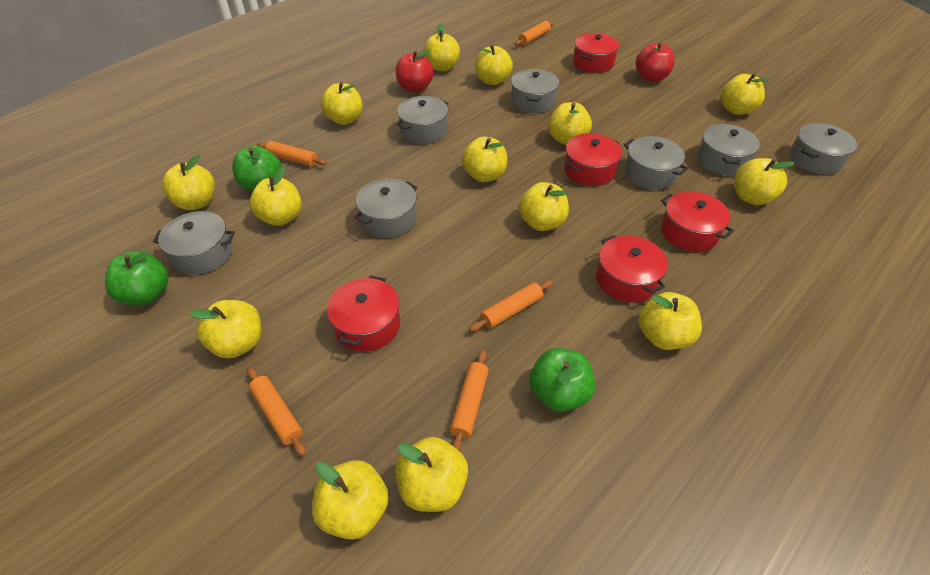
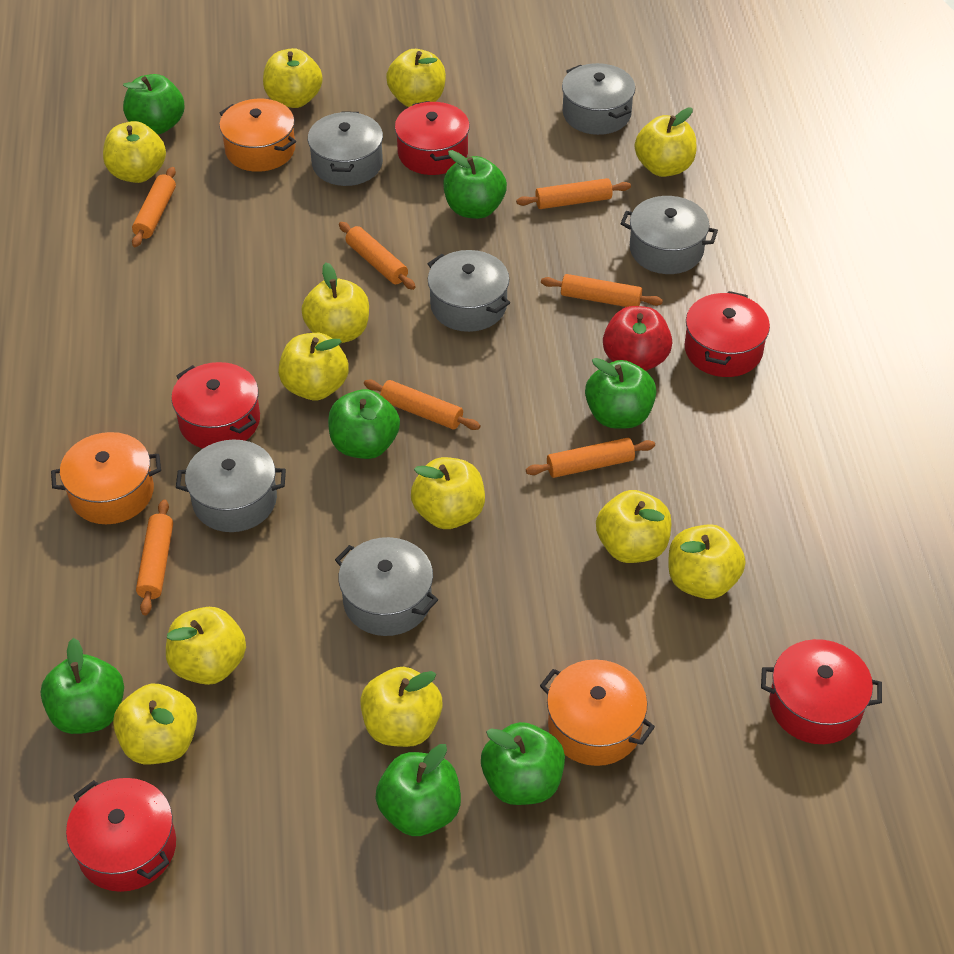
green apple: 3 -> 7
grey pot: 7 -> 6
orange pot: 0 -> 3
orange rolling pin: 5 -> 7
red apple: 2 -> 1
yellow apple: 14 -> 12

